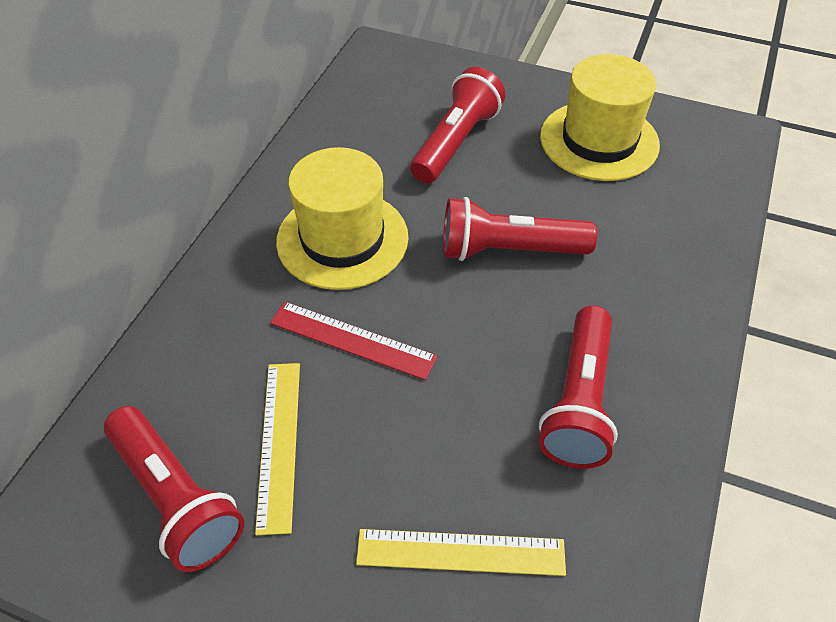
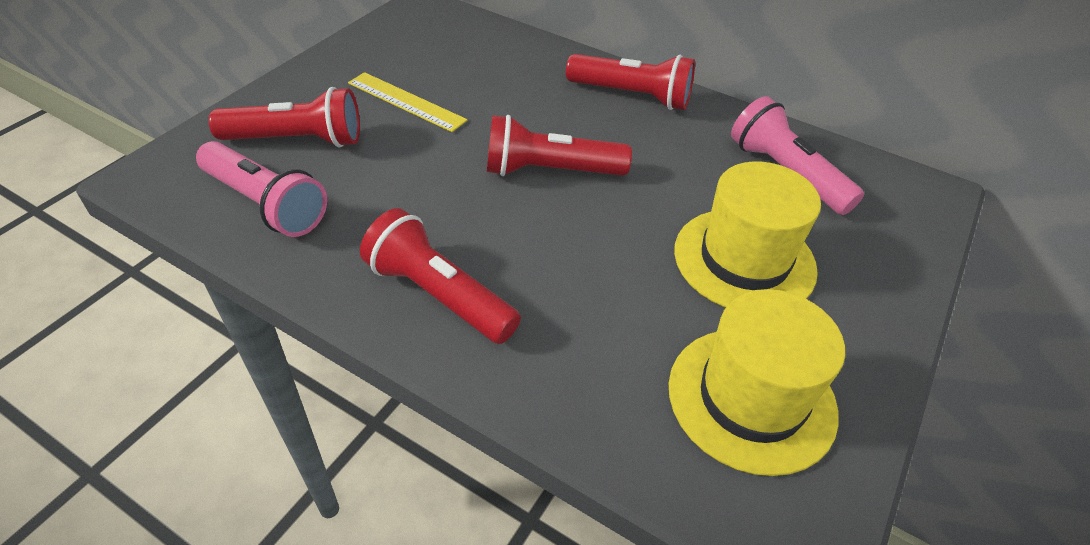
pink flashlight: 0 -> 2
red ruler: 1 -> 0
yellow ruler: 2 -> 1

